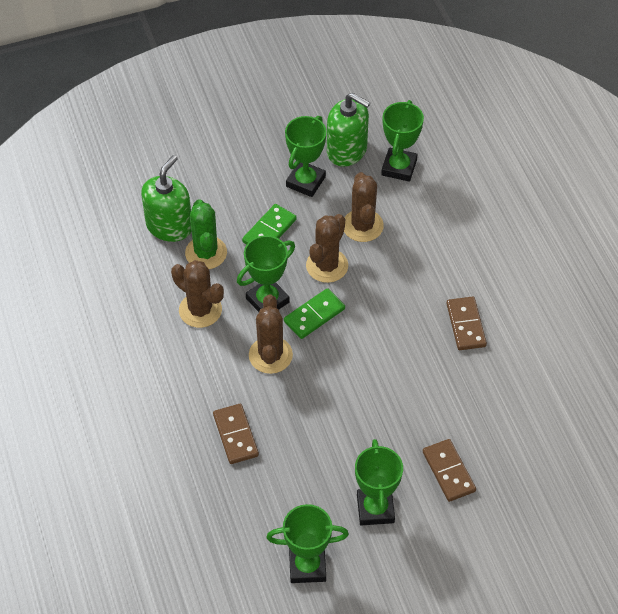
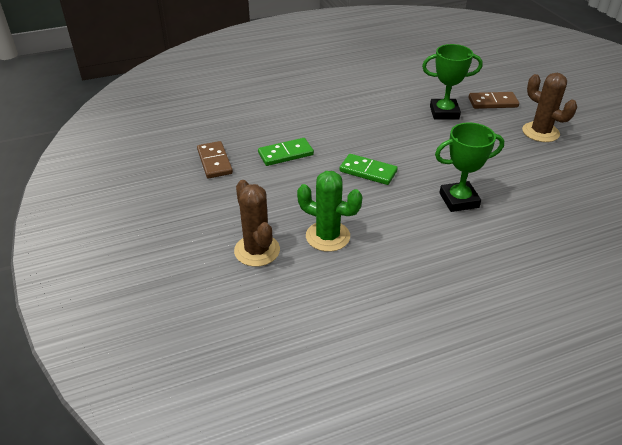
brown cactus: 4 -> 2
brown domino: 3 -> 2
green soap dispenser: 2 -> 0
green trophy: 5 -> 2

